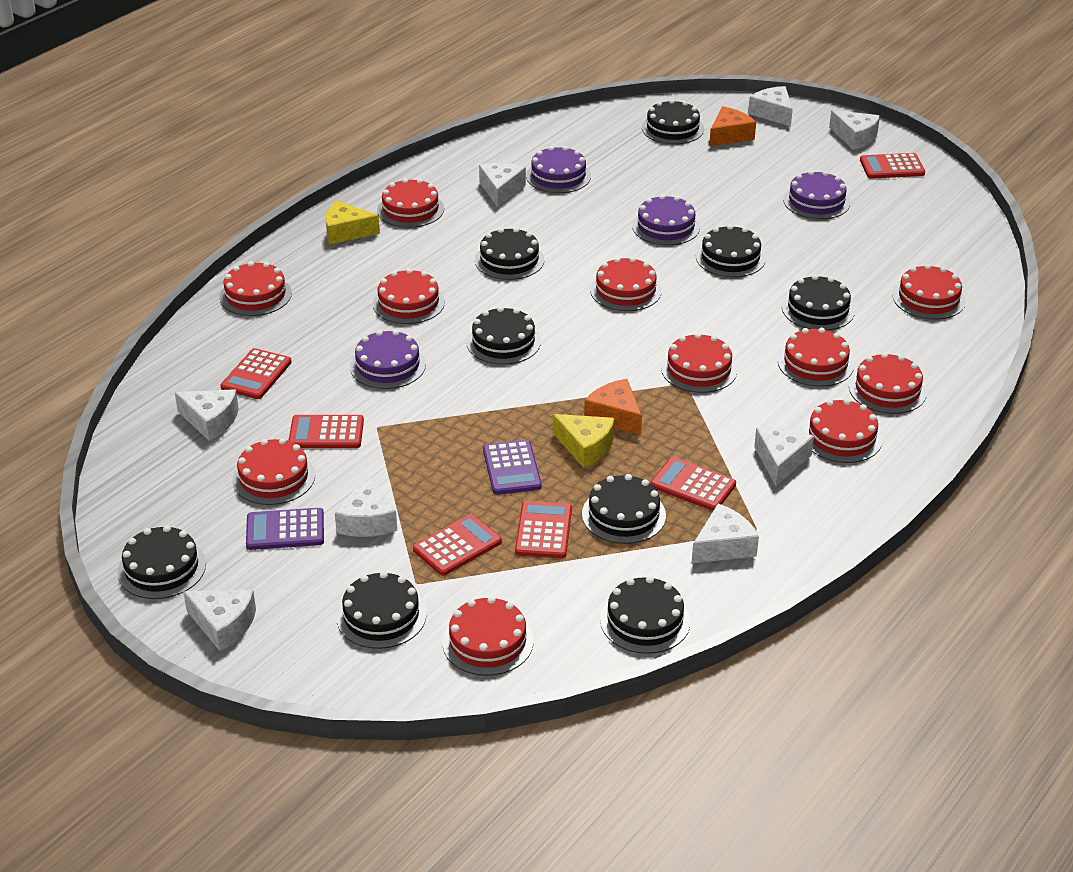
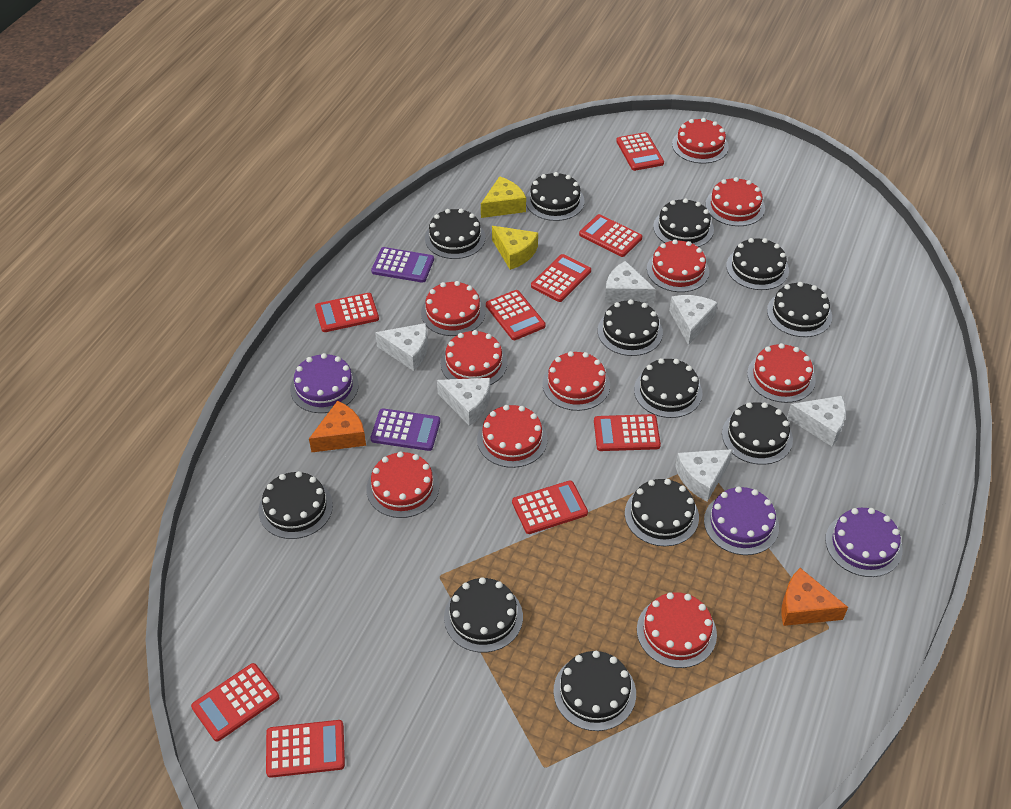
black cake: 9 -> 12
purple cake: 4 -> 3
red cake: 11 -> 10
red calculator: 6 -> 9
white cheese: 8 -> 6

